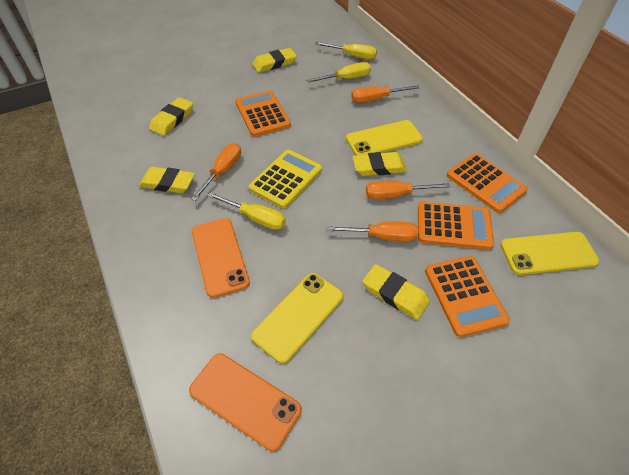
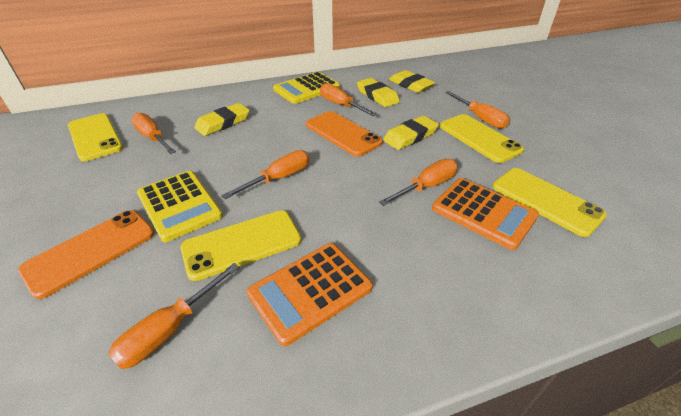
orange calculator: 4 -> 2
orange screwdriver: 4 -> 6
yellow calculator: 1 -> 2
yellow eraser: 5 -> 4
yellow phone: 3 -> 4
yellow screwdriver: 3 -> 0

